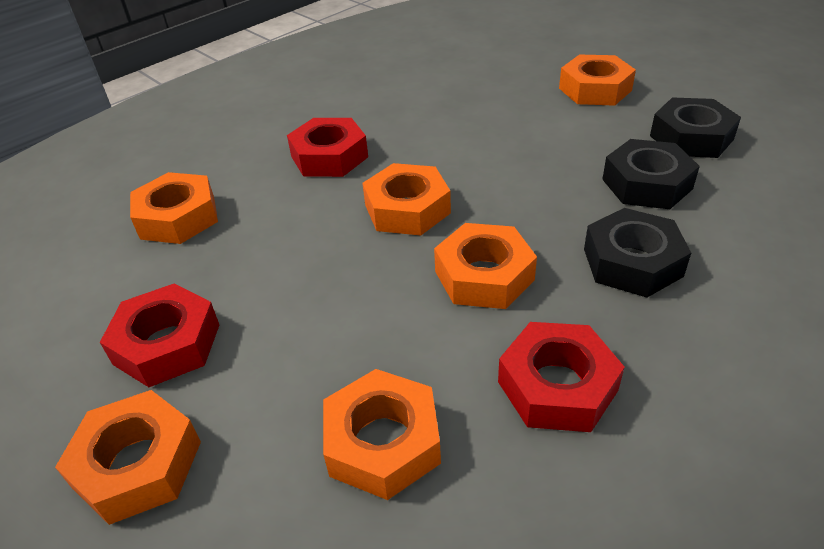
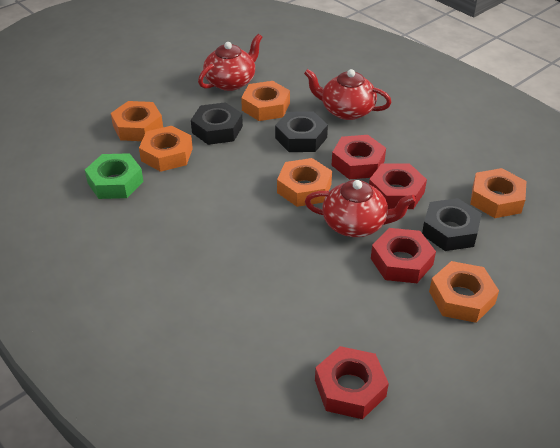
green nut: 0 -> 1
red nut: 3 -> 4
red teapot: 0 -> 3

